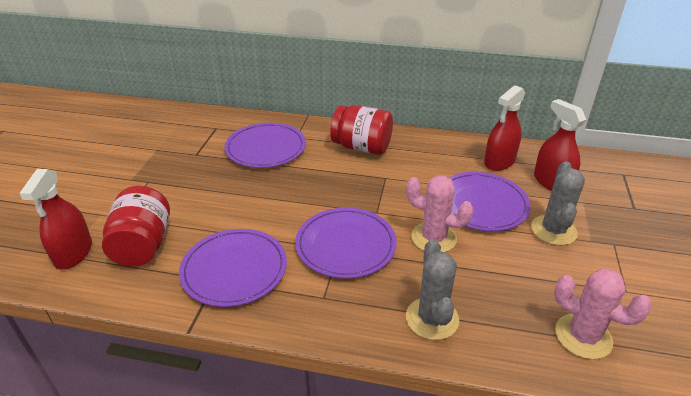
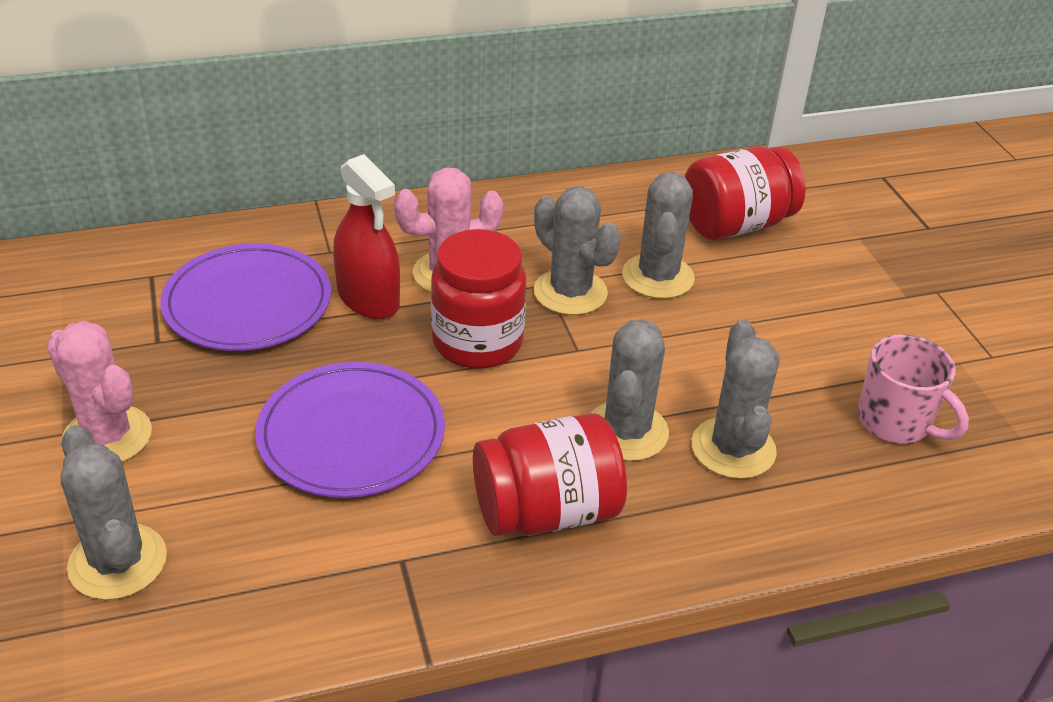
grey cactus: 2 -> 5
pink mug: 0 -> 1
purple plate: 4 -> 2
red jar: 2 -> 3
red spray bottle: 3 -> 1

